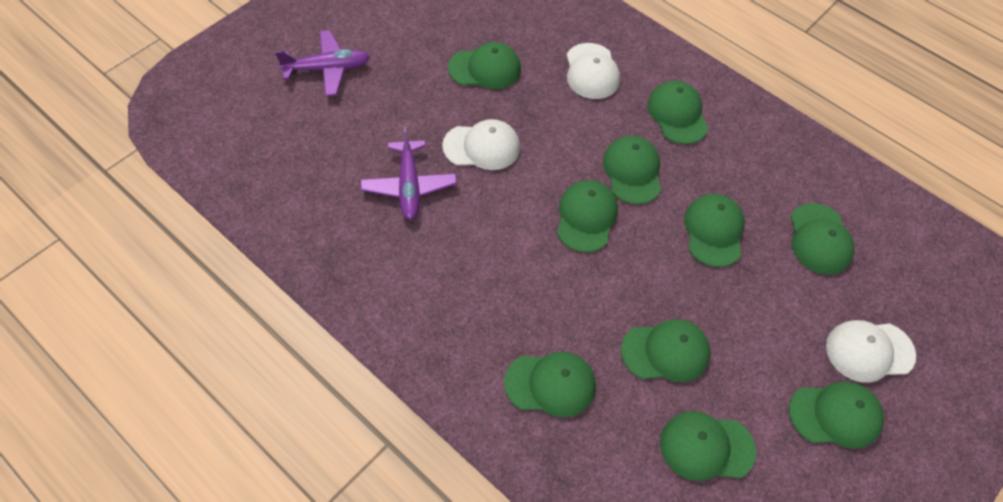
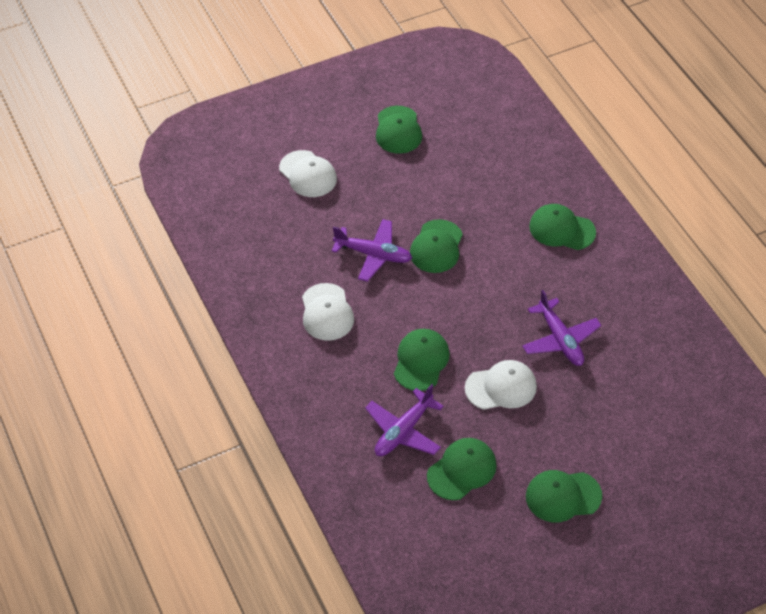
green cap: 10 -> 6
purple plane: 2 -> 3

